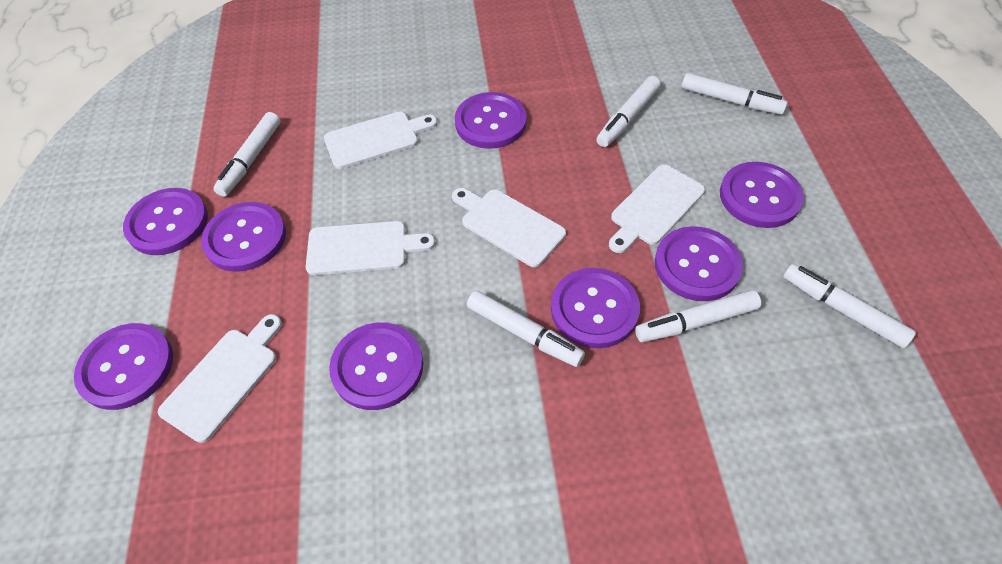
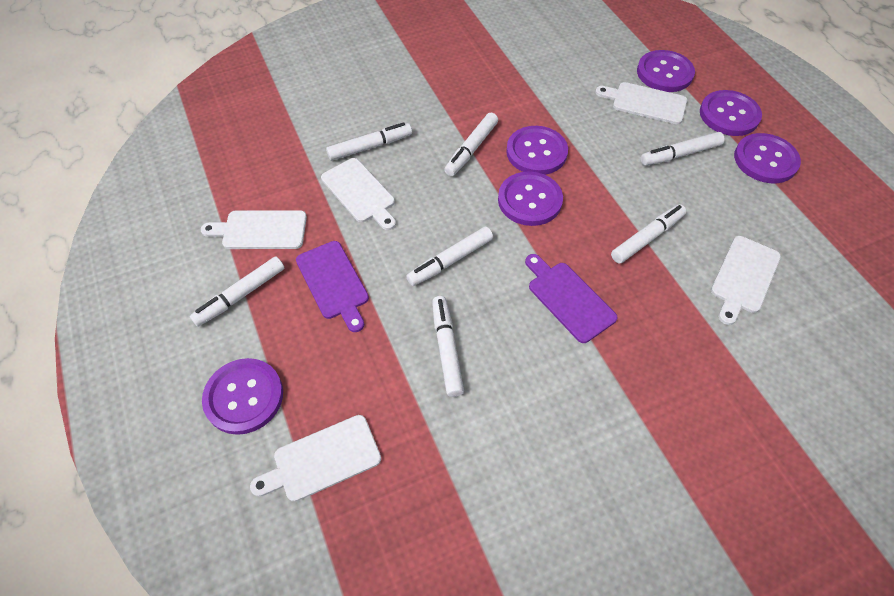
purple button: 8 -> 6
purple cutting board: 0 -> 2
white marker: 6 -> 7

